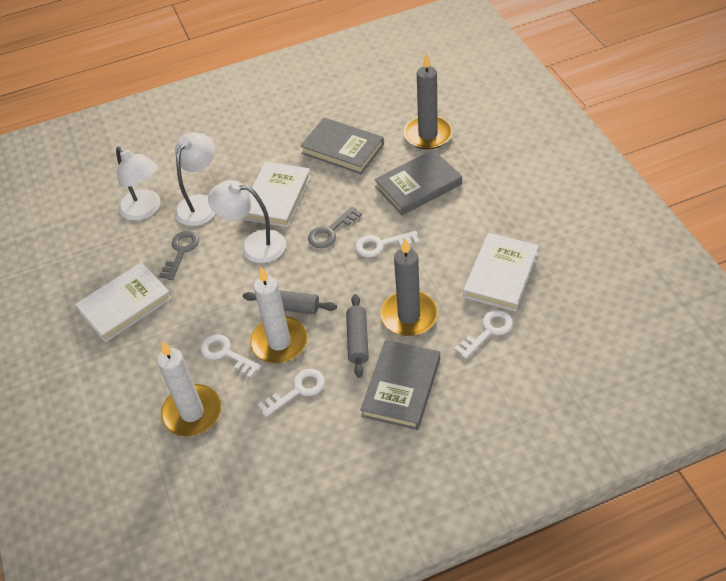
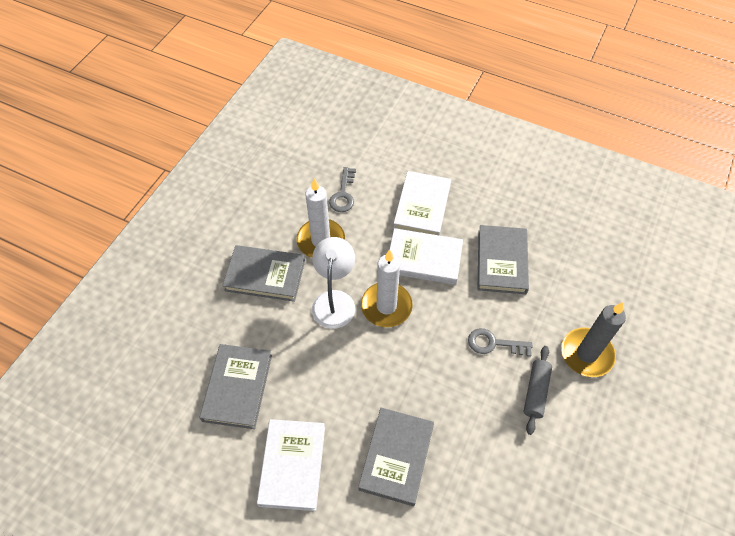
grey book: 3 -> 4
grey candle: 2 -> 1
grey rolling pin: 2 -> 1
white key: 4 -> 0
white lamp: 3 -> 1

